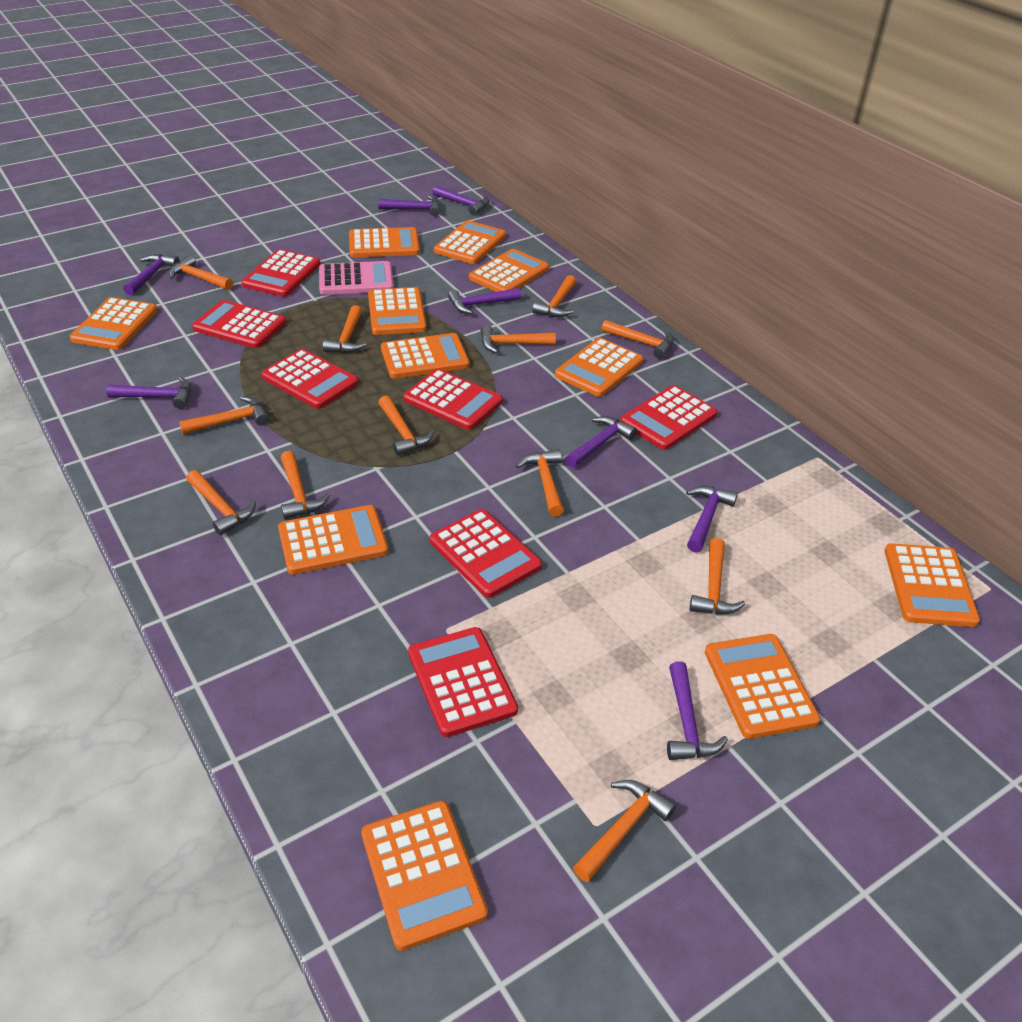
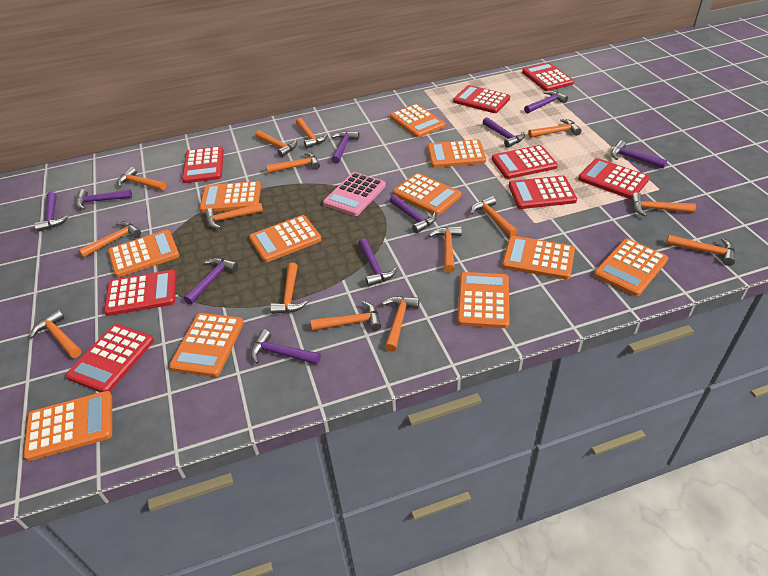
orange hammer: 12 -> 15
purple hammer: 8 -> 10
red calculator: 7 -> 8

